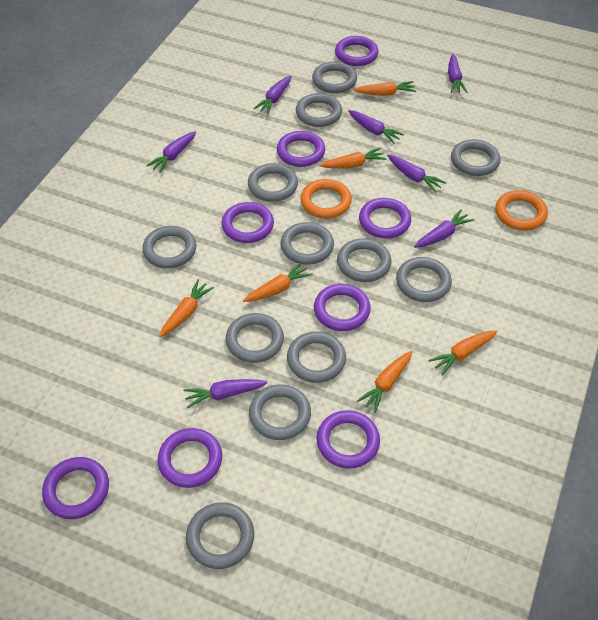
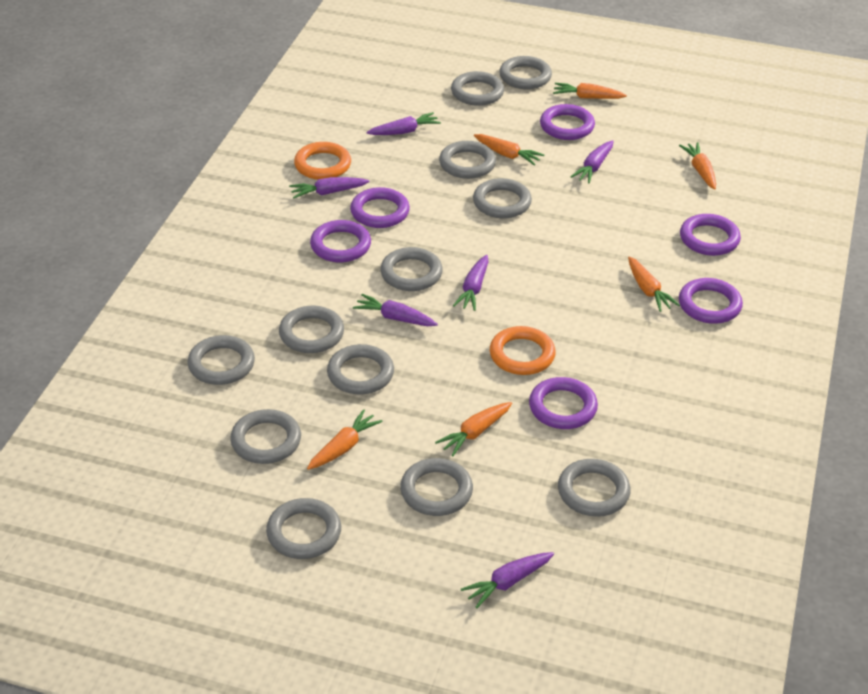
purple carrot: 7 -> 6
purple ring: 8 -> 6

